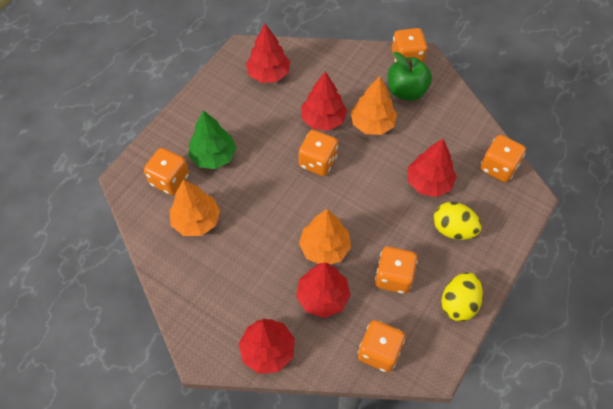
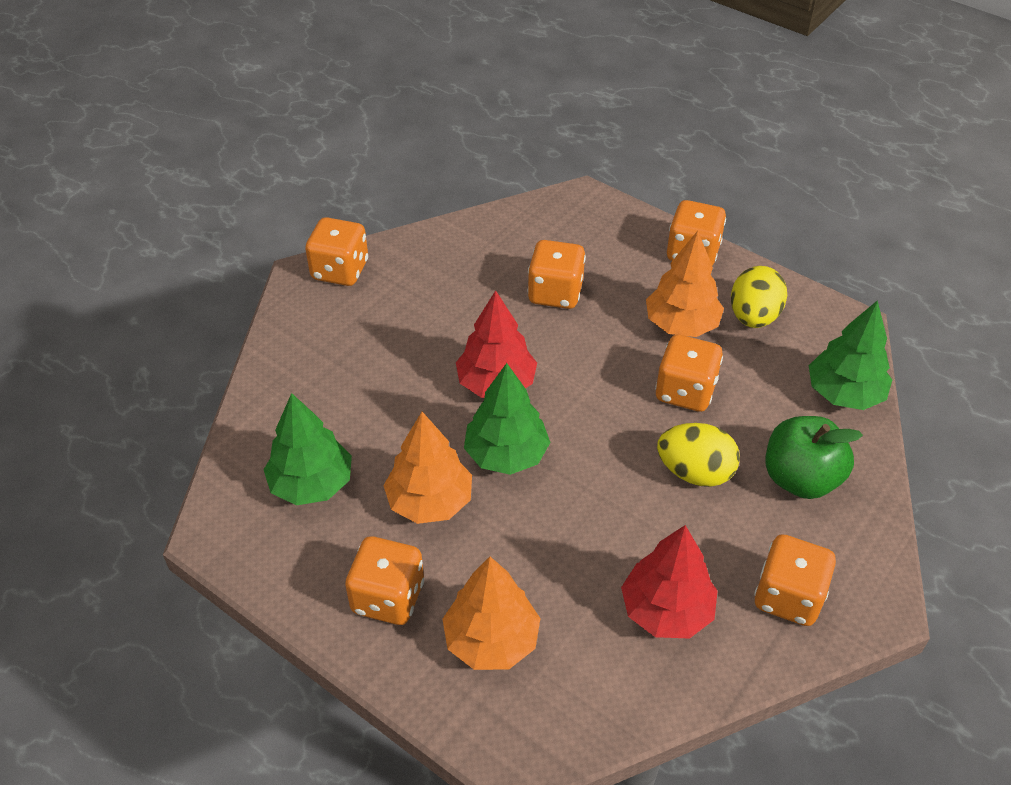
green tree: 1 -> 3
red tree: 5 -> 2

